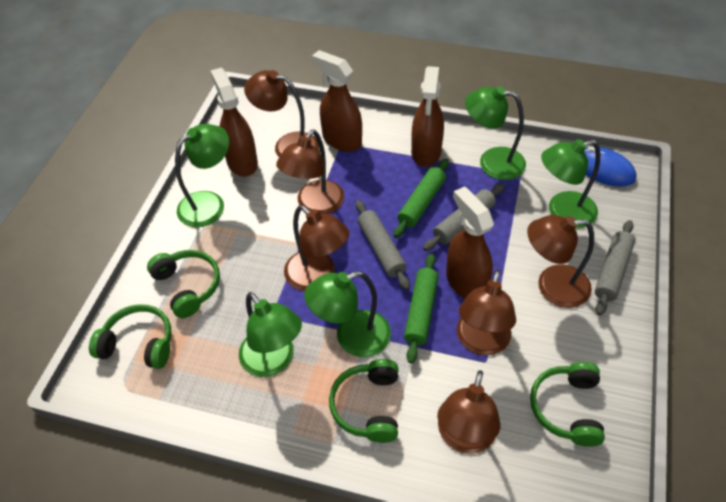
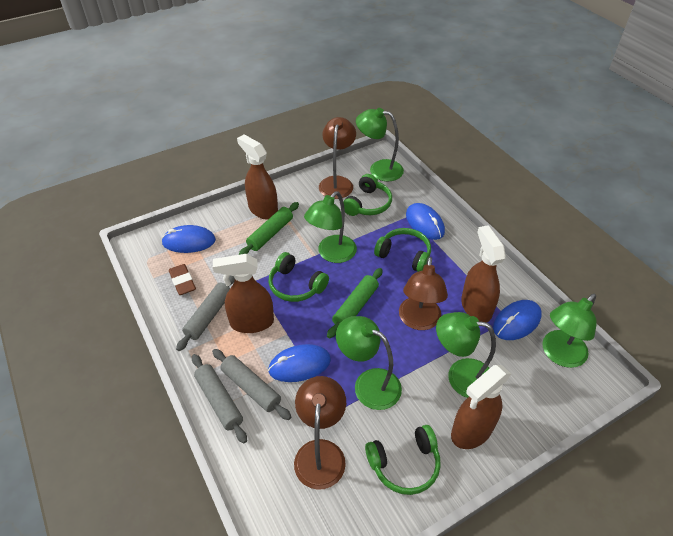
blue mouse: 1 -> 4
brown eraser: 0 -> 1
brown lamp: 6 -> 3

